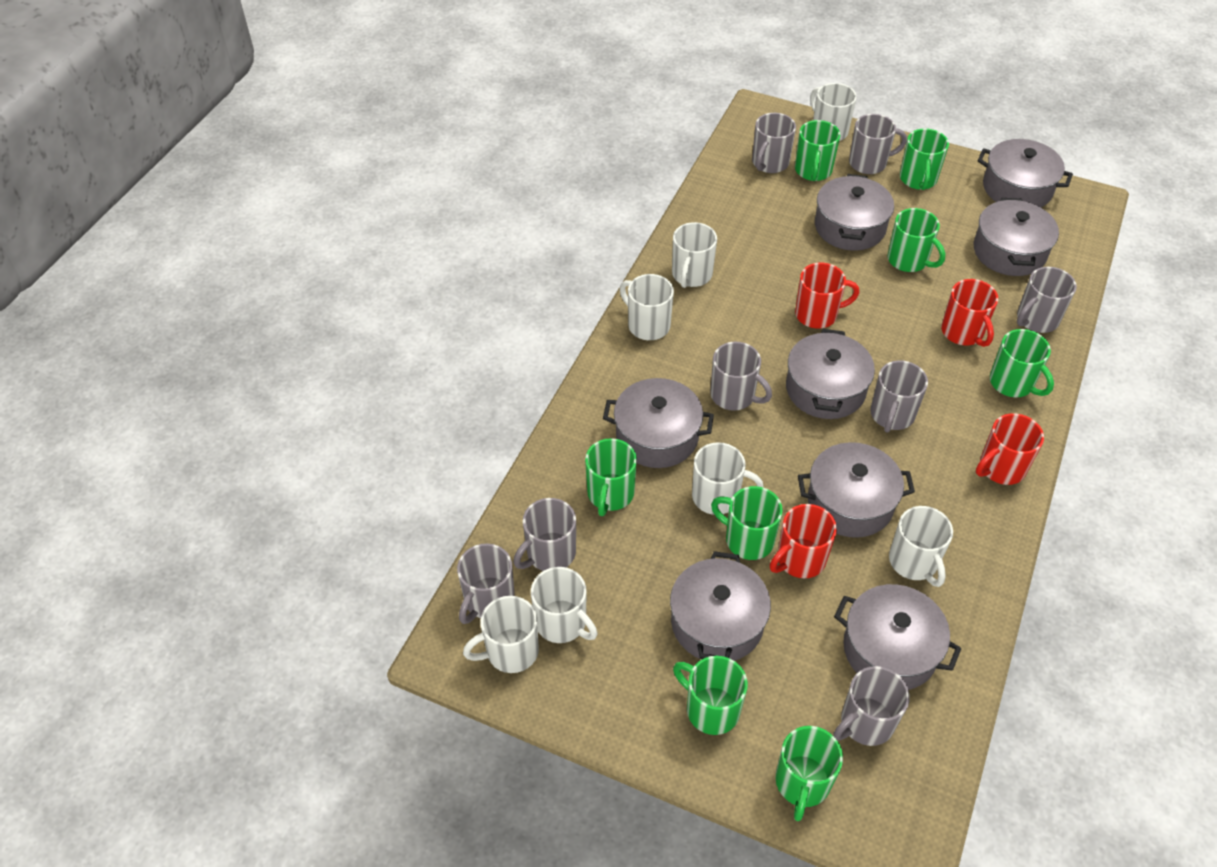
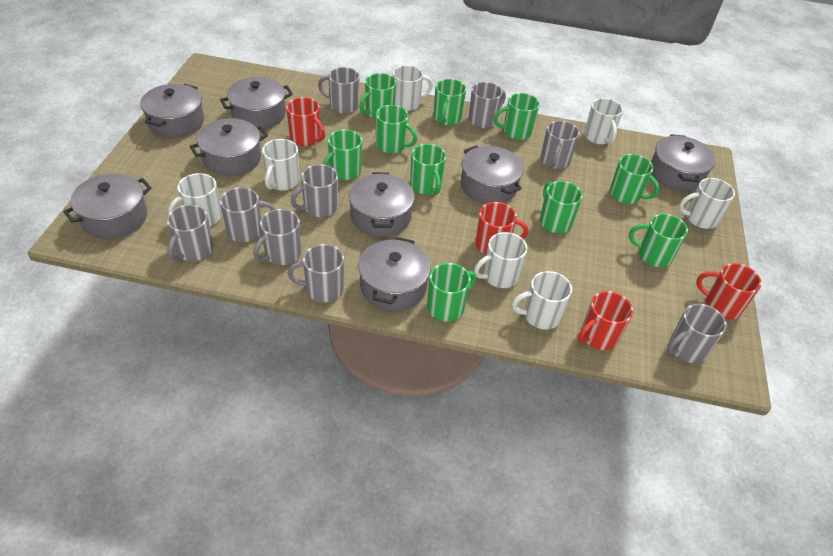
green mug: 8 -> 10
grey mug: 8 -> 9

